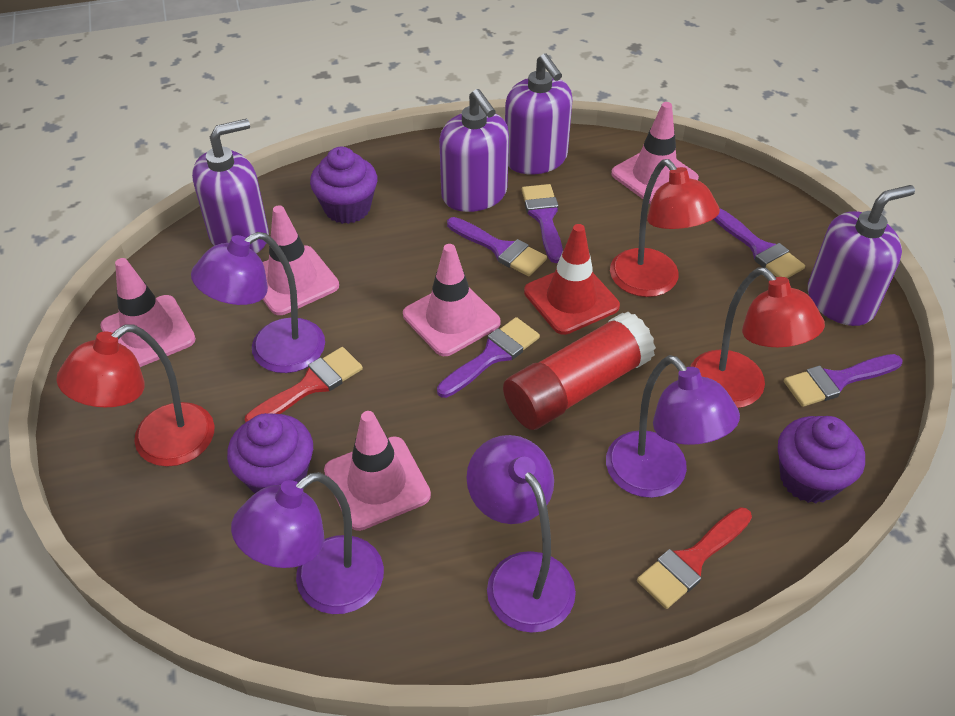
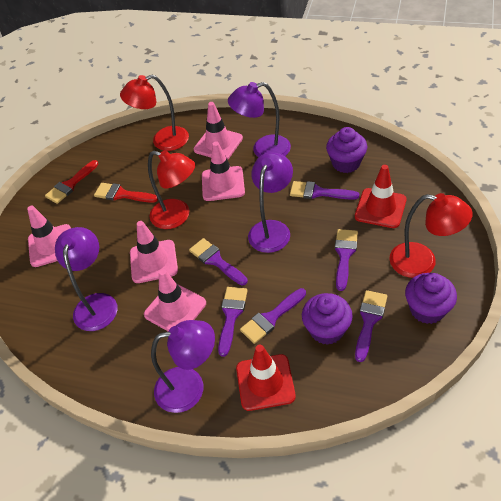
purple brush: 5 -> 6
purple soap dispenser: 4 -> 0
red glue stick: 1 -> 0
red traffic cone: 1 -> 2

